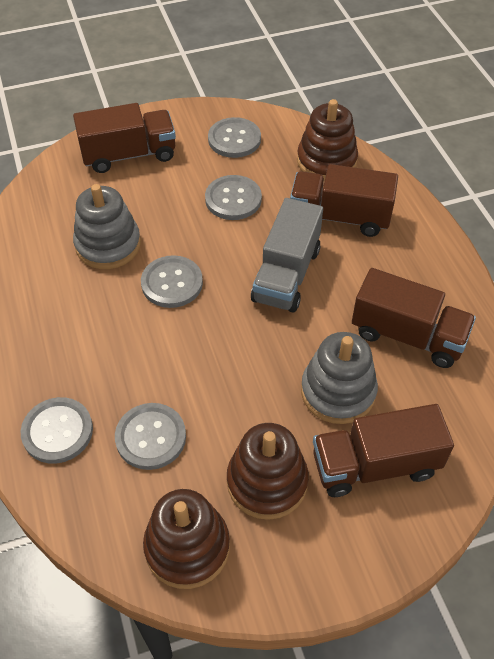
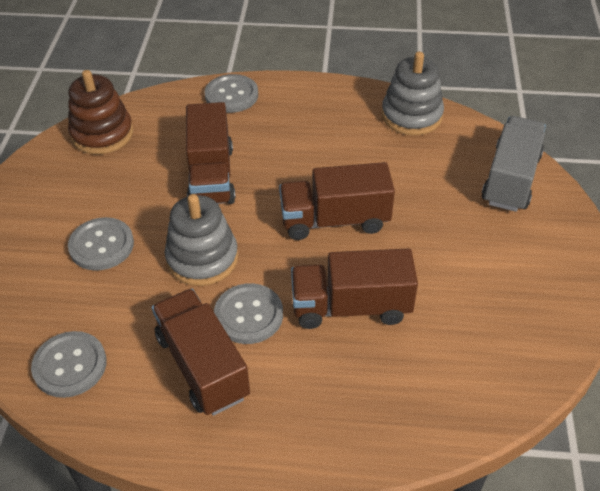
brown stacking toy: 3 -> 1
grey button: 5 -> 4

